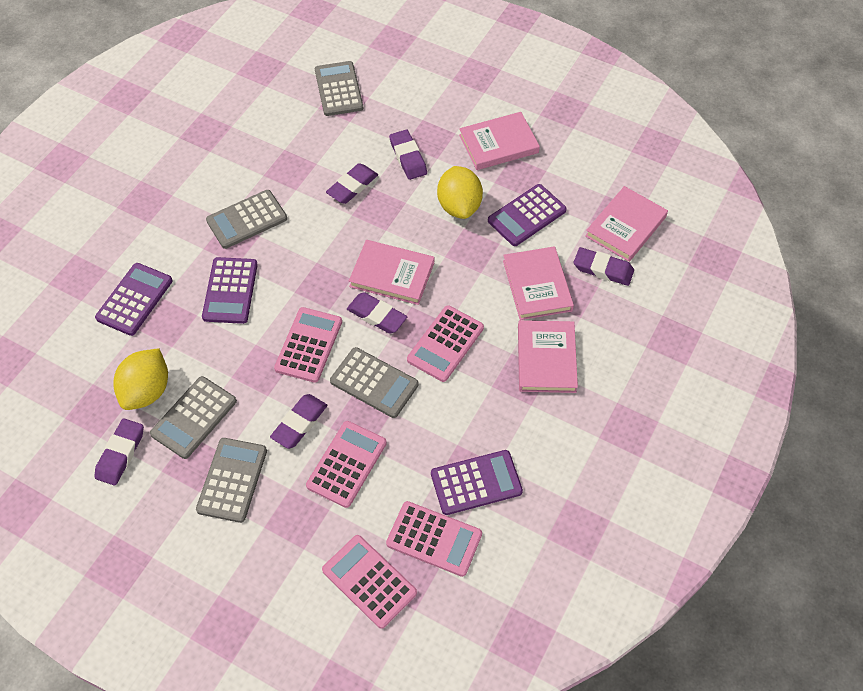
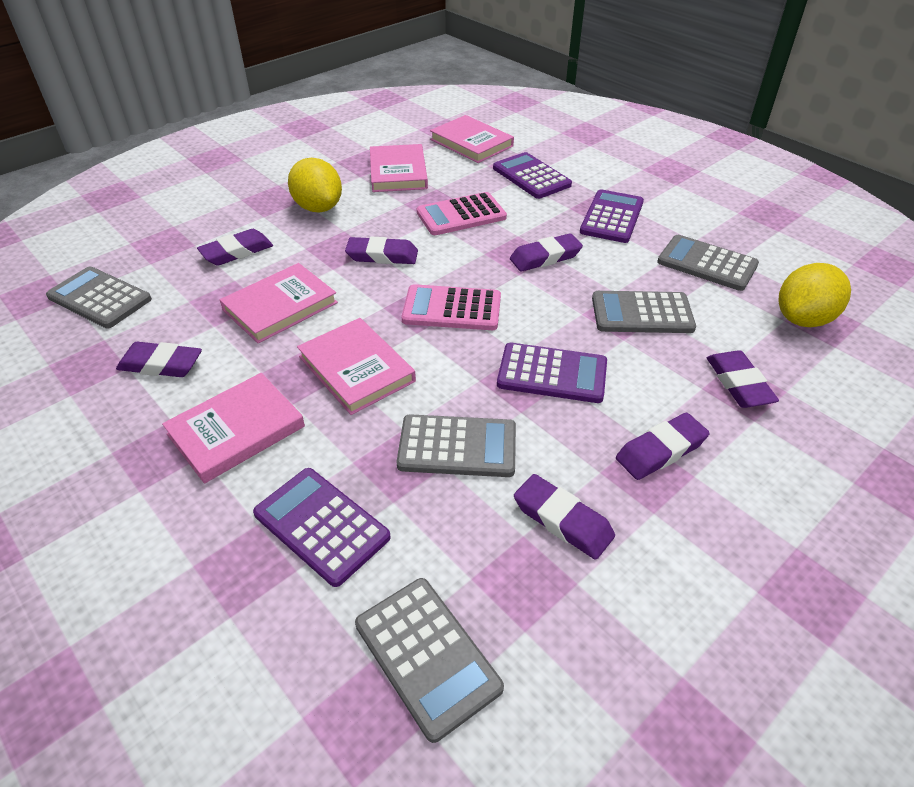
pink calculator: 5 -> 2
purple eraser: 6 -> 7

